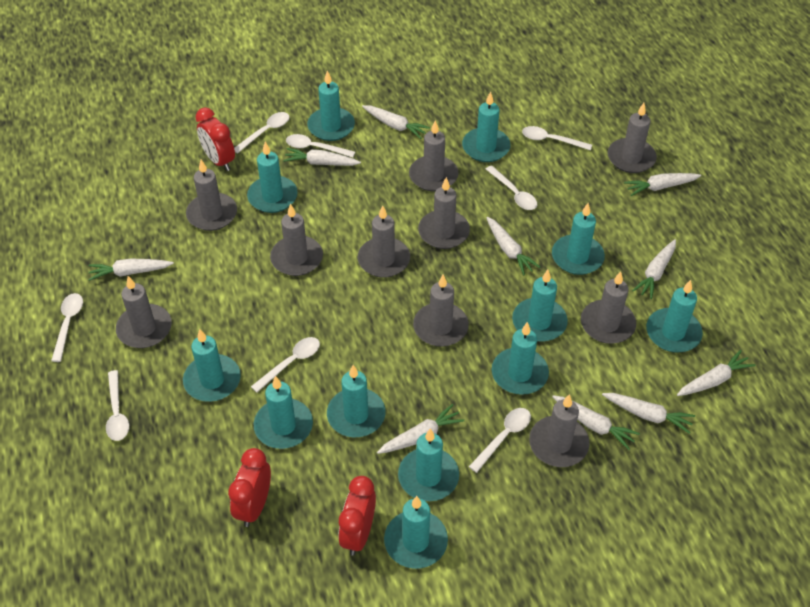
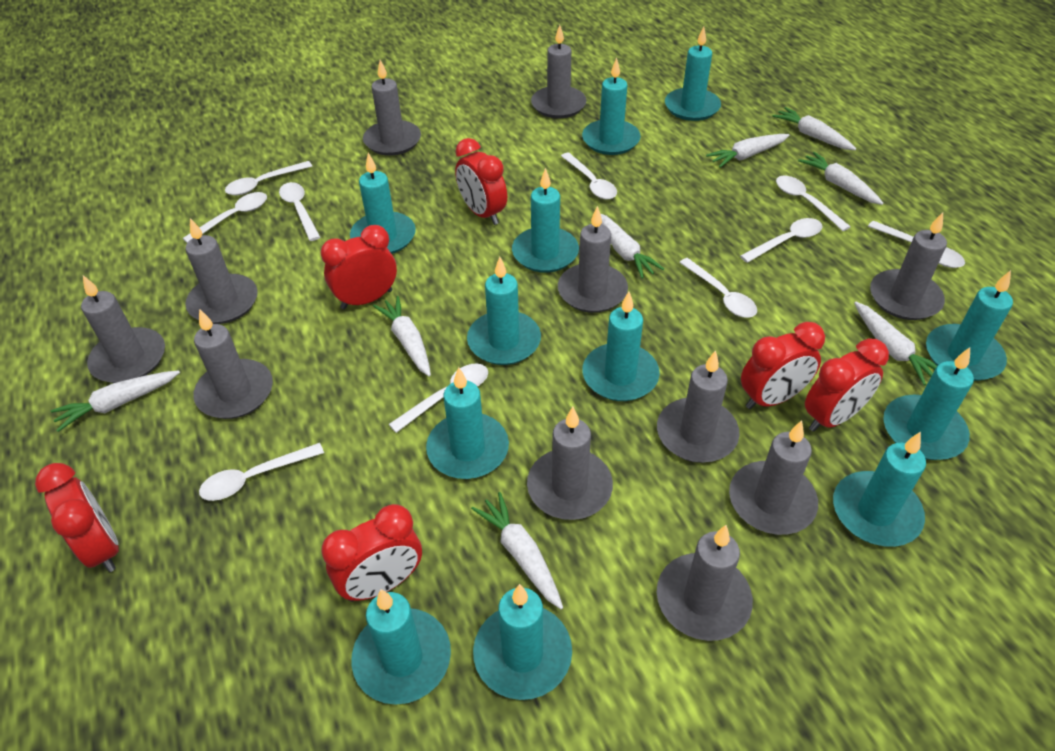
grey candle: 10 -> 11
red clock: 3 -> 6
white carrot: 10 -> 8
white spoon: 8 -> 10

